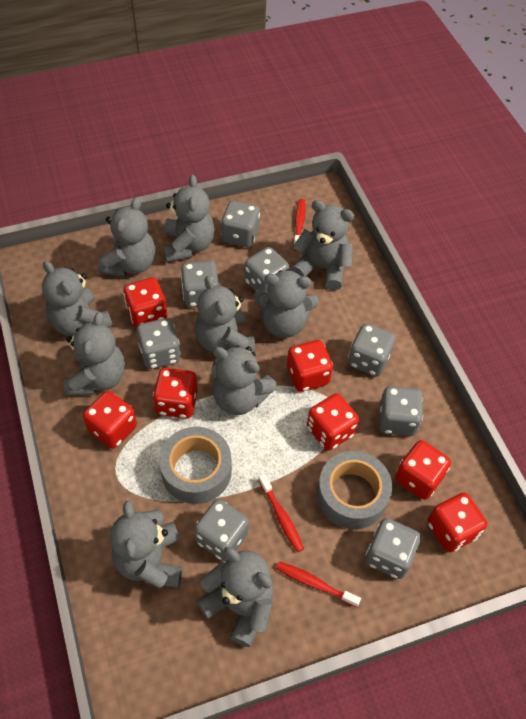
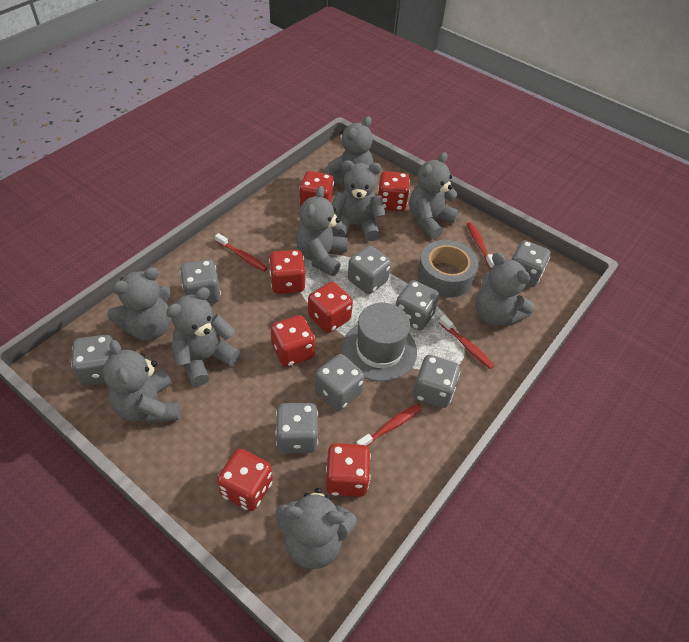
grey hat: 0 -> 1
grey tape: 2 -> 1
grey teddy bear: 10 -> 9
red toothbrush: 3 -> 4

